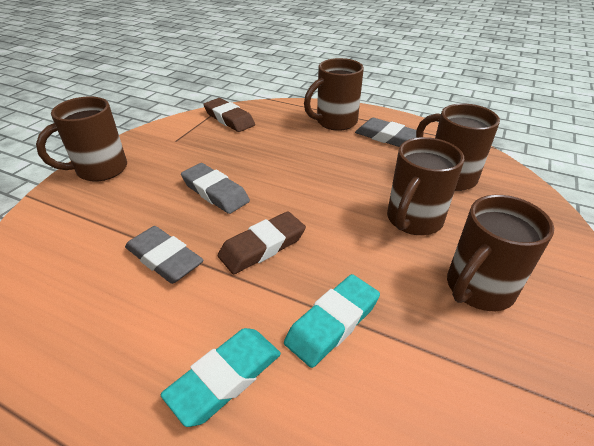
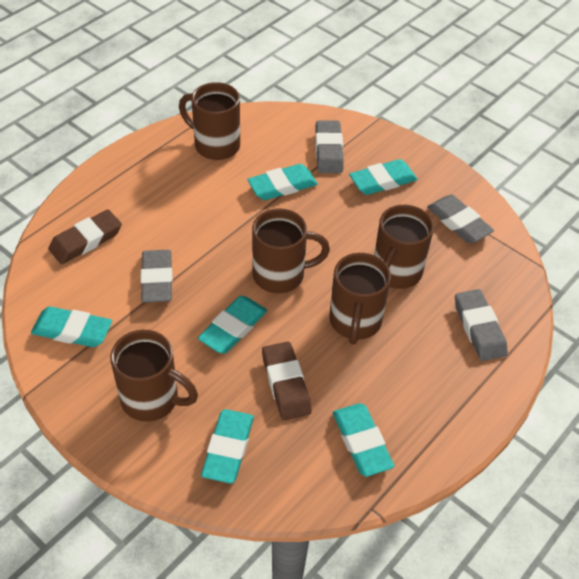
grey eraser: 3 -> 4
turquoise eraser: 2 -> 6

